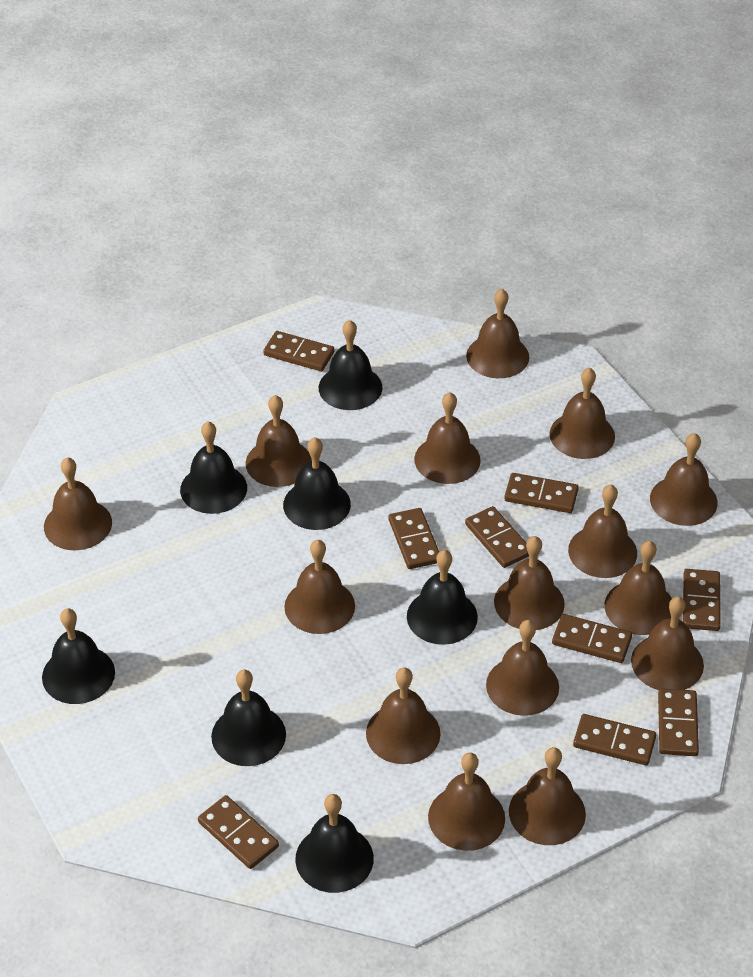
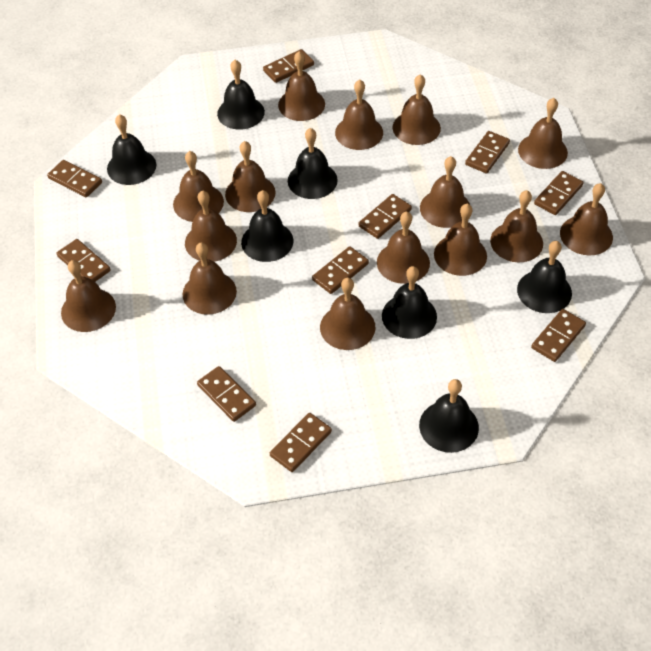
brown domino: 9 -> 10

